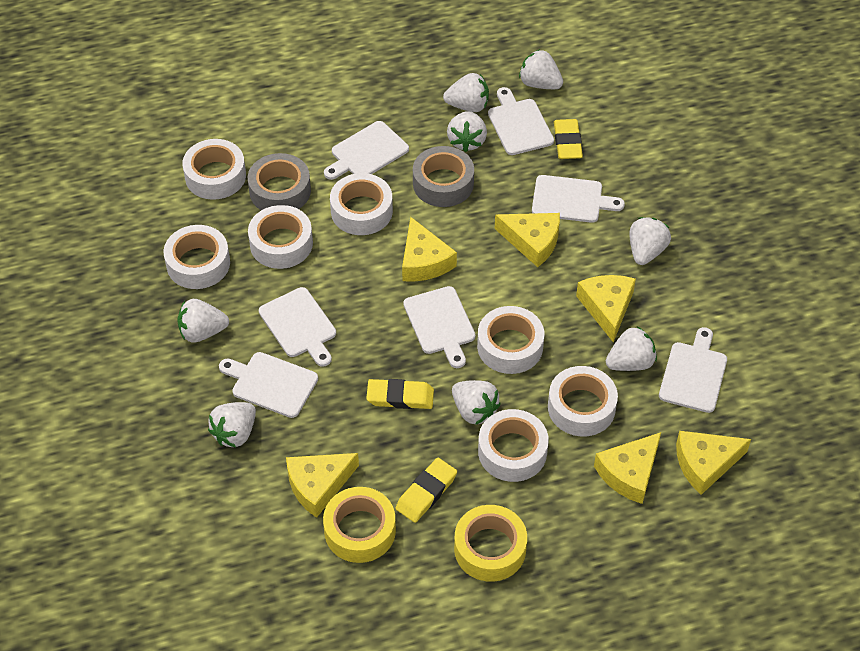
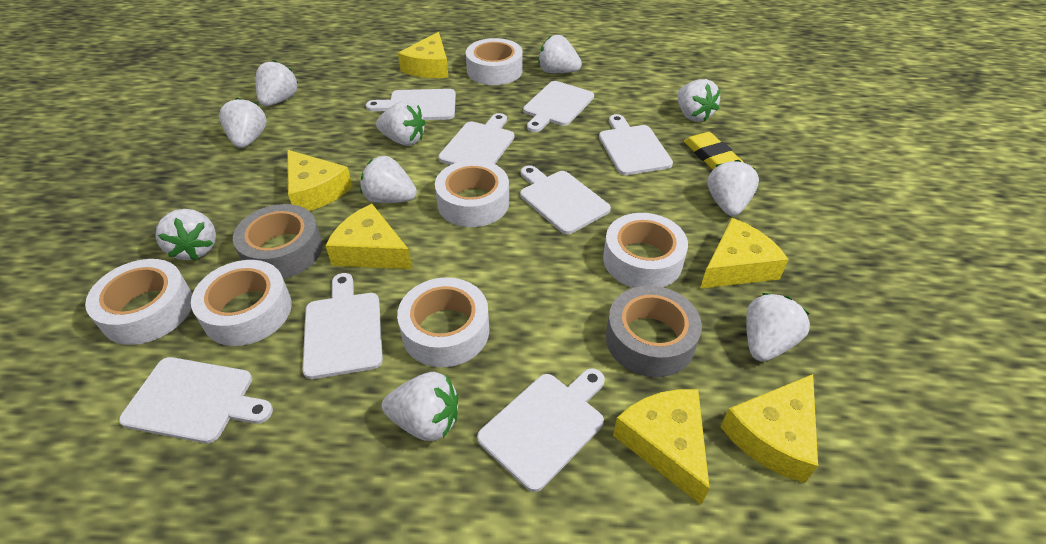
white cutting board: 7 -> 8
white strawberry: 8 -> 10
white tape: 7 -> 6
yellow eraser: 3 -> 1
yellow tape: 2 -> 0

